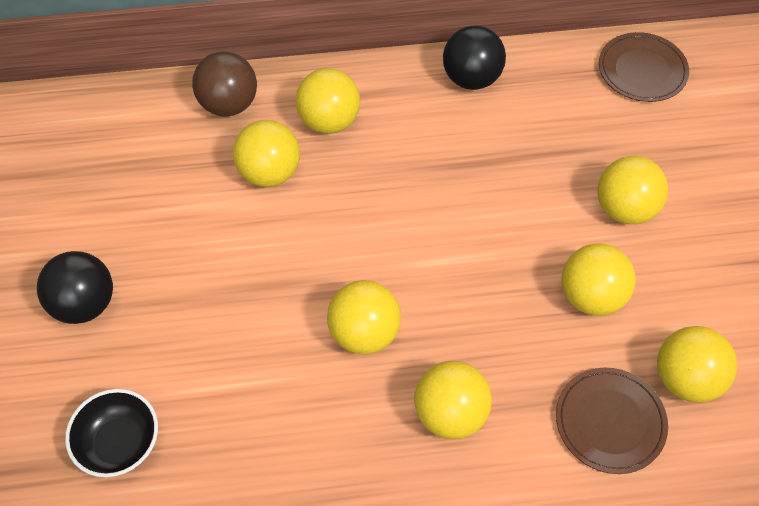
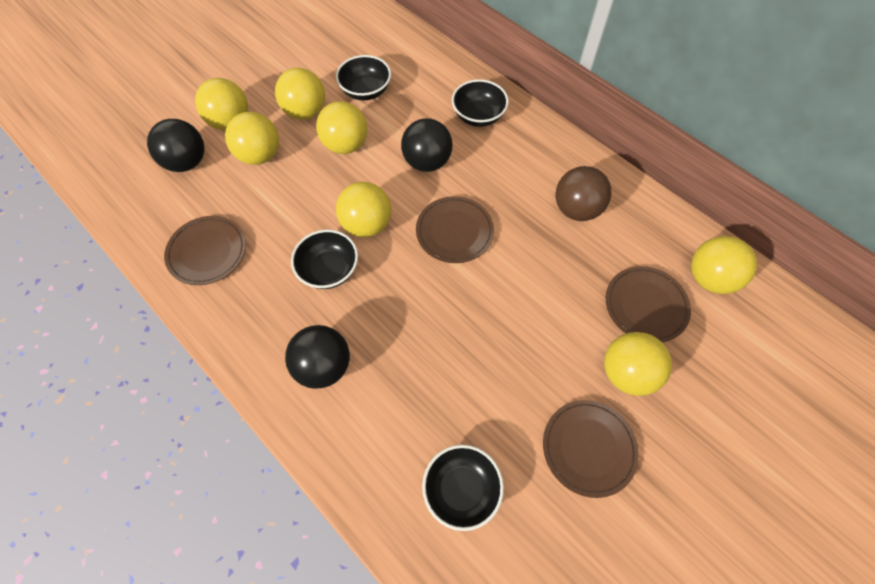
black ball: 2 -> 3
black bowl: 1 -> 4
brown plate: 2 -> 4

